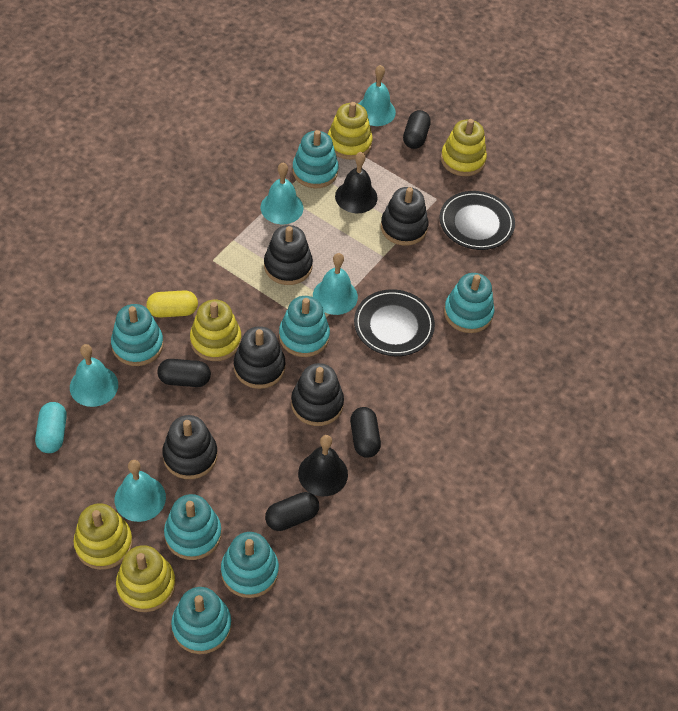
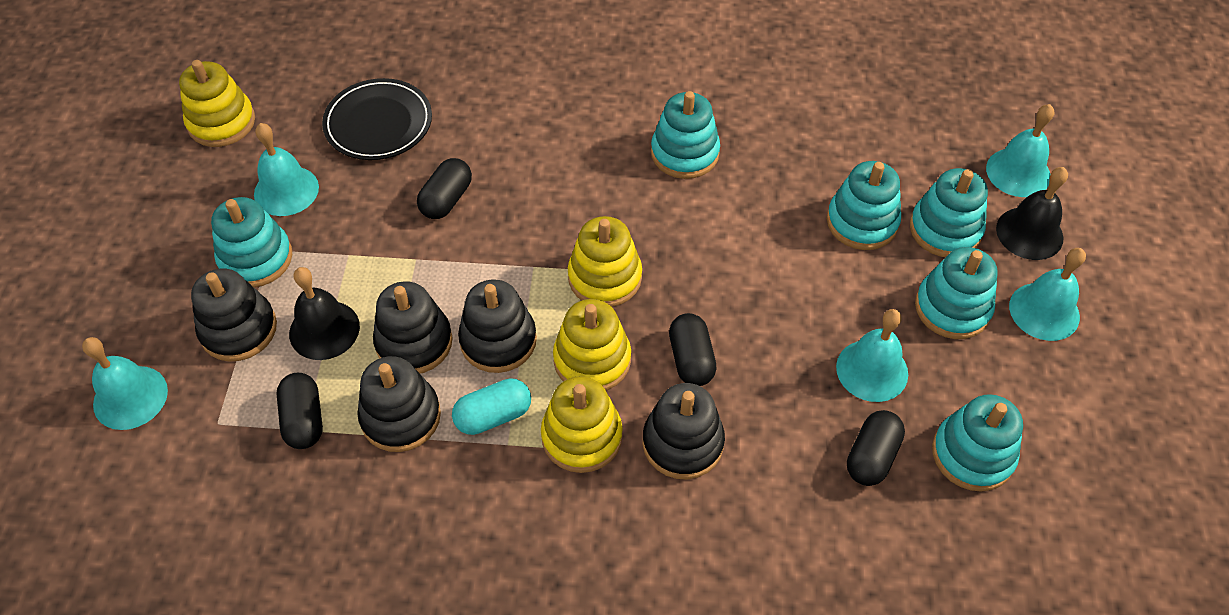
black plate: 2 -> 1
turquoise stacking toy: 7 -> 6
yellow capsule: 1 -> 0
yellow stacking toy: 5 -> 4

